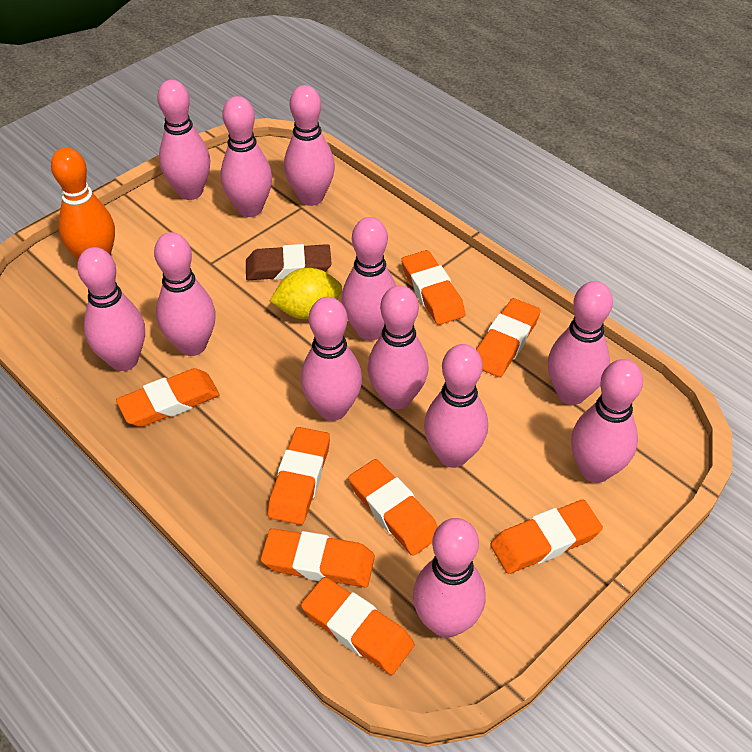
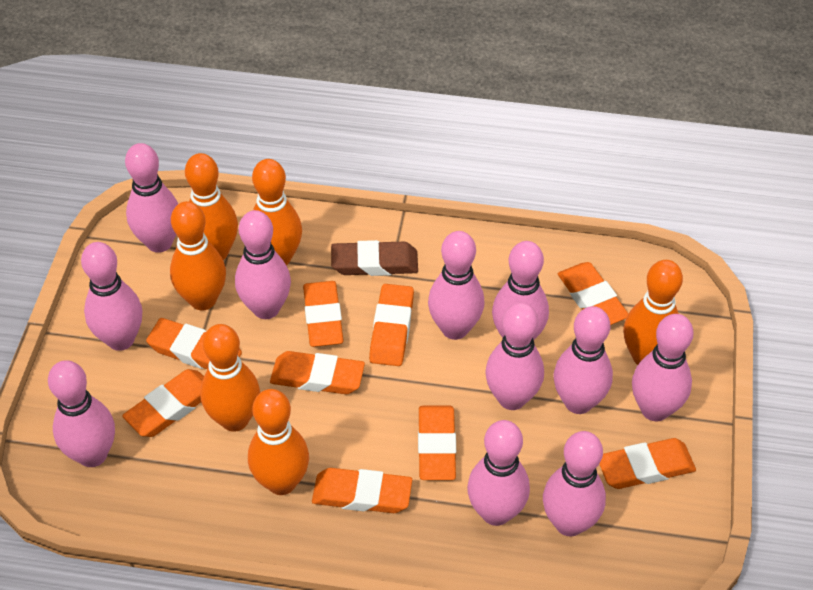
orange bowling pin: 1 -> 6
orange eraser: 8 -> 9
pink bowling pin: 12 -> 11
yellow lemon: 1 -> 0

